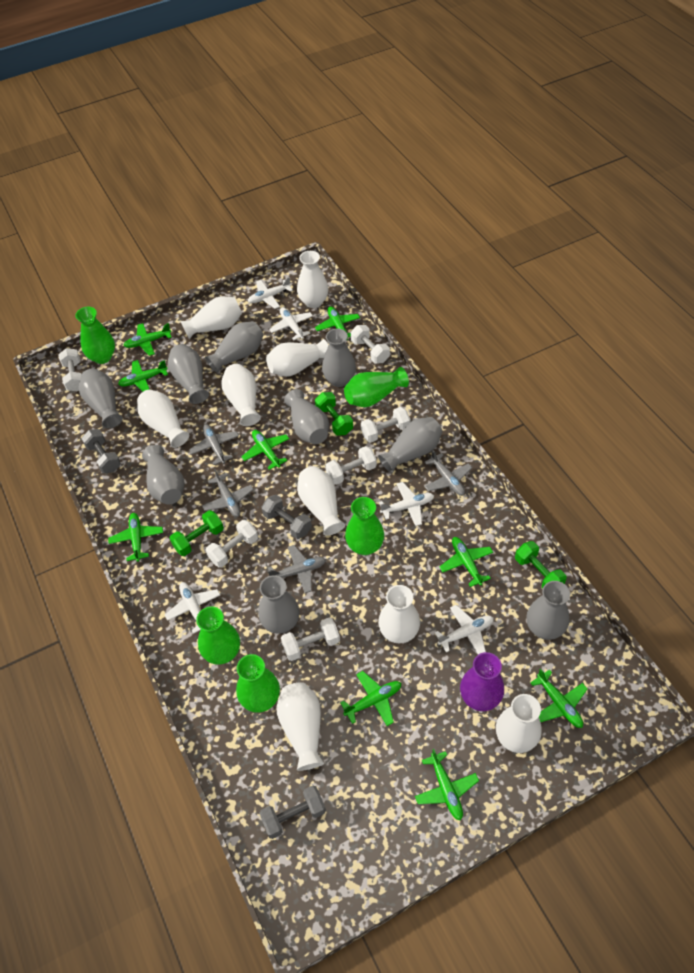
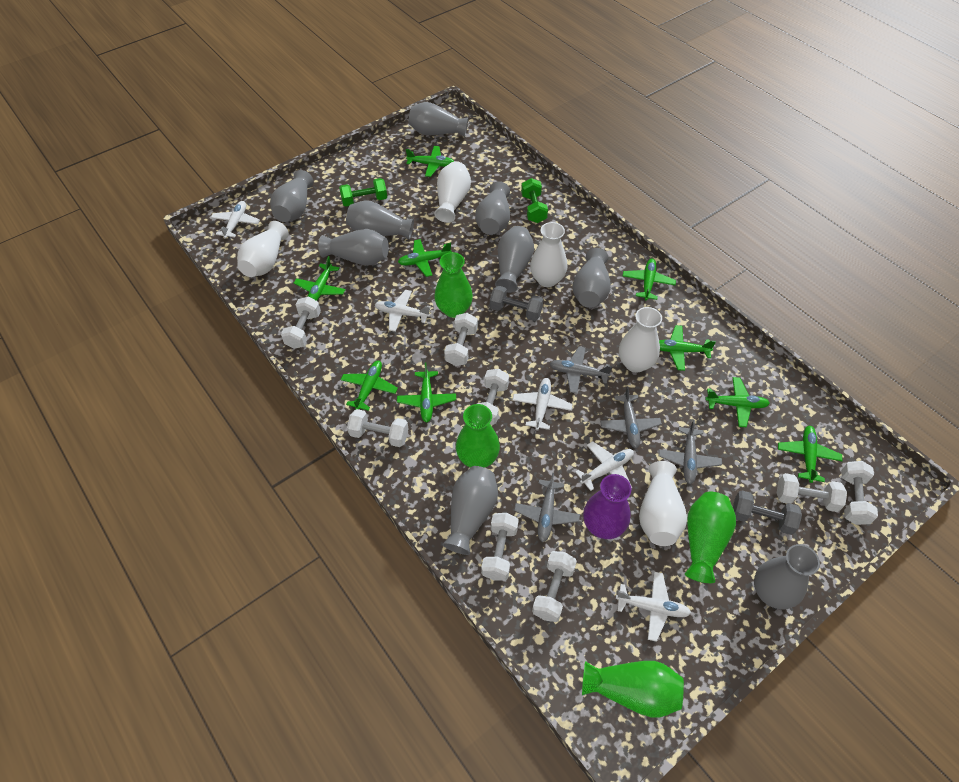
green dumbbell: 3 -> 2
green vase: 5 -> 4
grey dumbbell: 3 -> 2
white dumbbell: 6 -> 8
white vase: 9 -> 5

